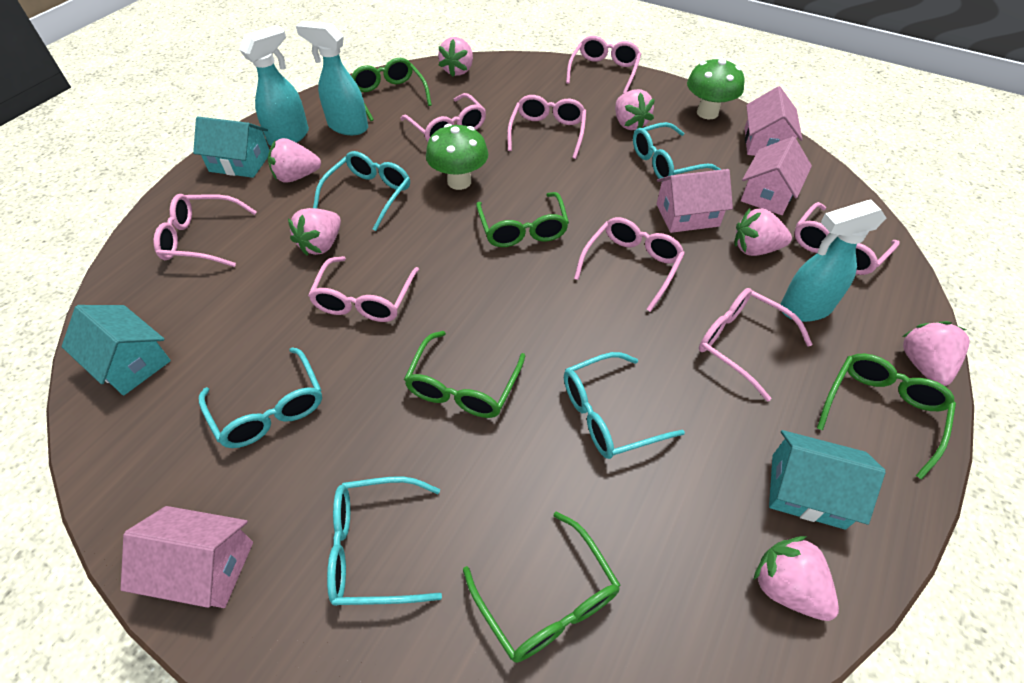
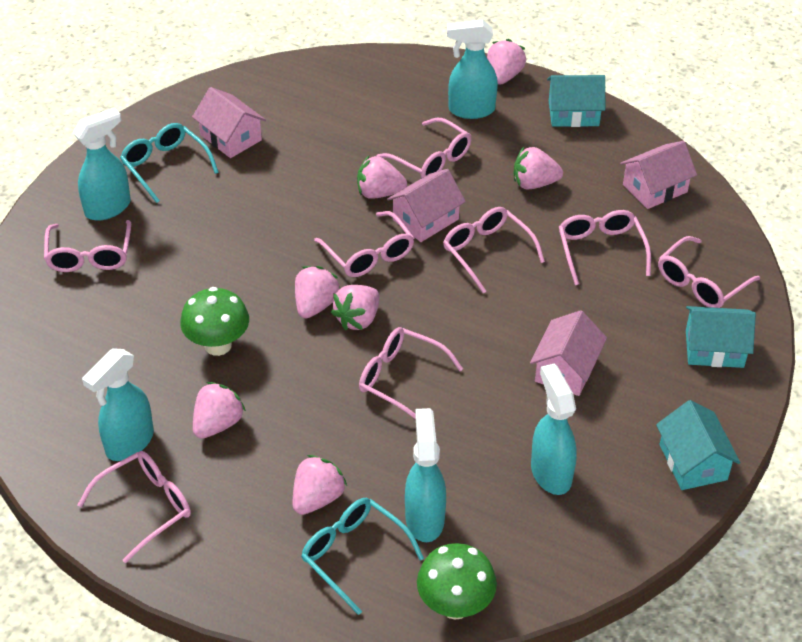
green glasses: 5 -> 0
turquoise glasses: 5 -> 2
turquoise spray bottle: 3 -> 5

